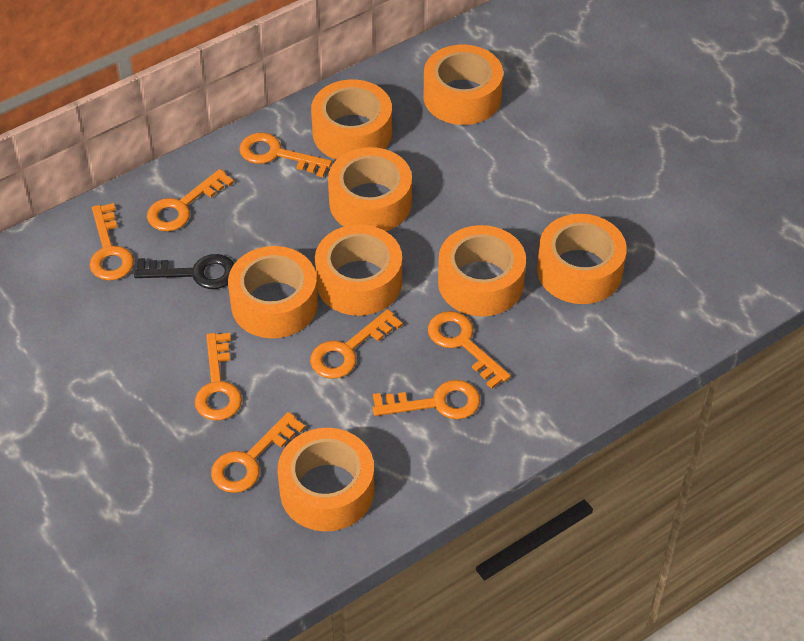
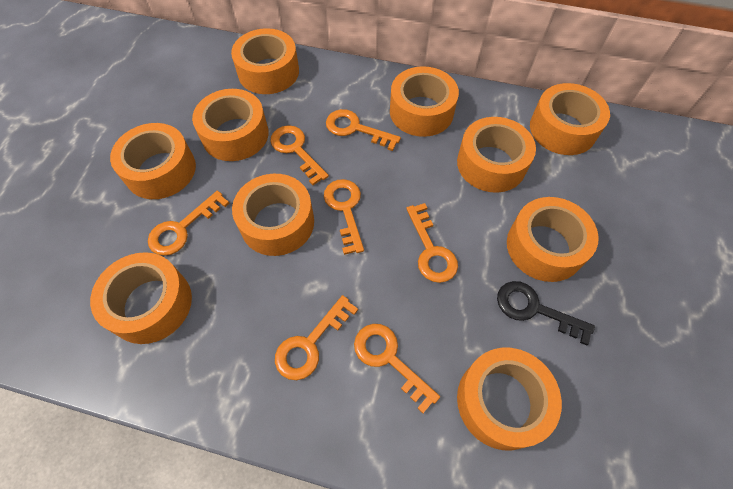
orange key: 8 -> 7
orange tape: 8 -> 10

